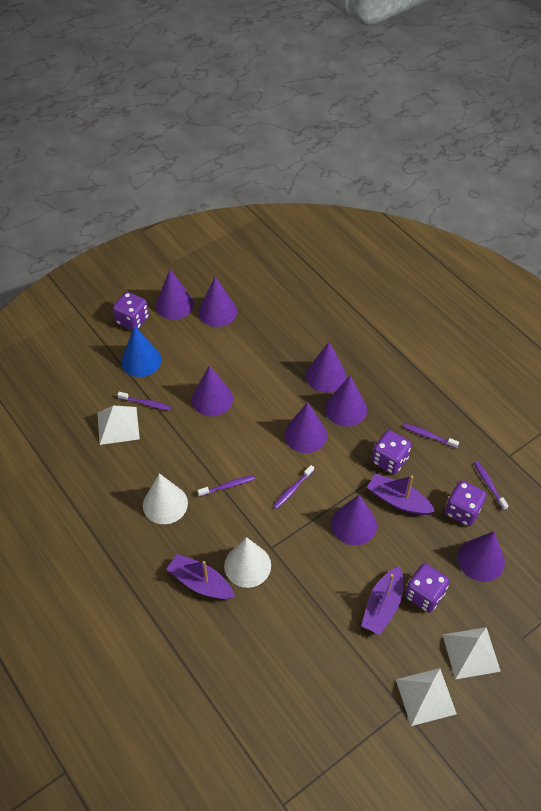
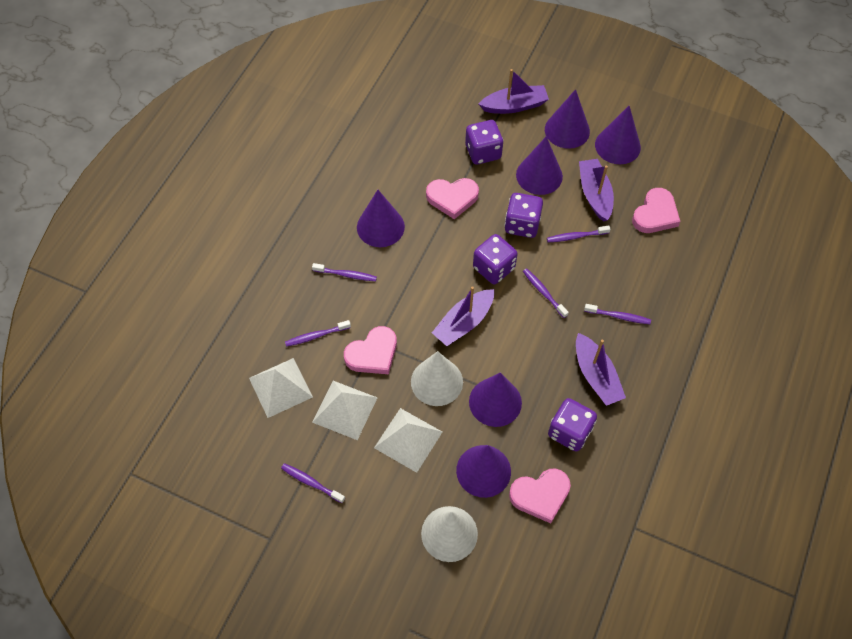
blue cone: 1 -> 0
pink heart: 0 -> 4
purple boat: 3 -> 4
purple cone: 8 -> 6
purple toothbrush: 5 -> 6

